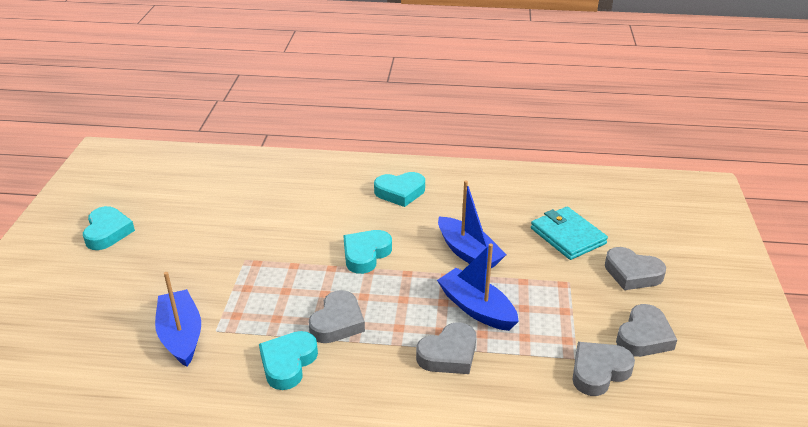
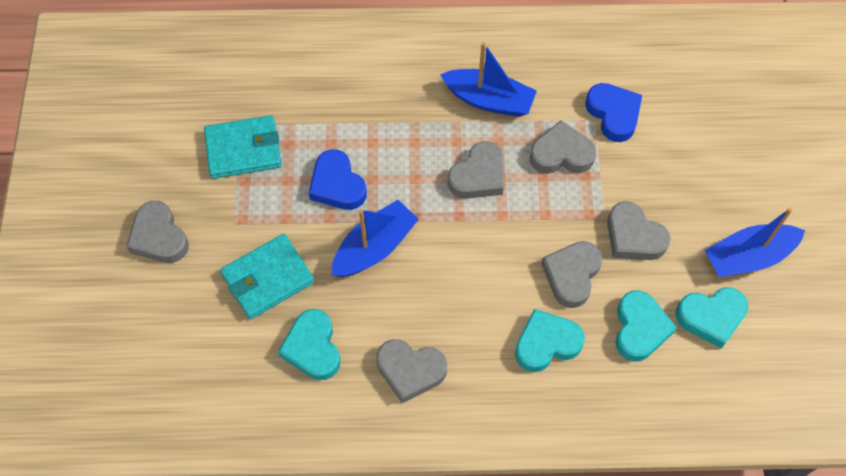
blue heart: 0 -> 2
grey heart: 5 -> 6
turquoise wallet: 1 -> 2

